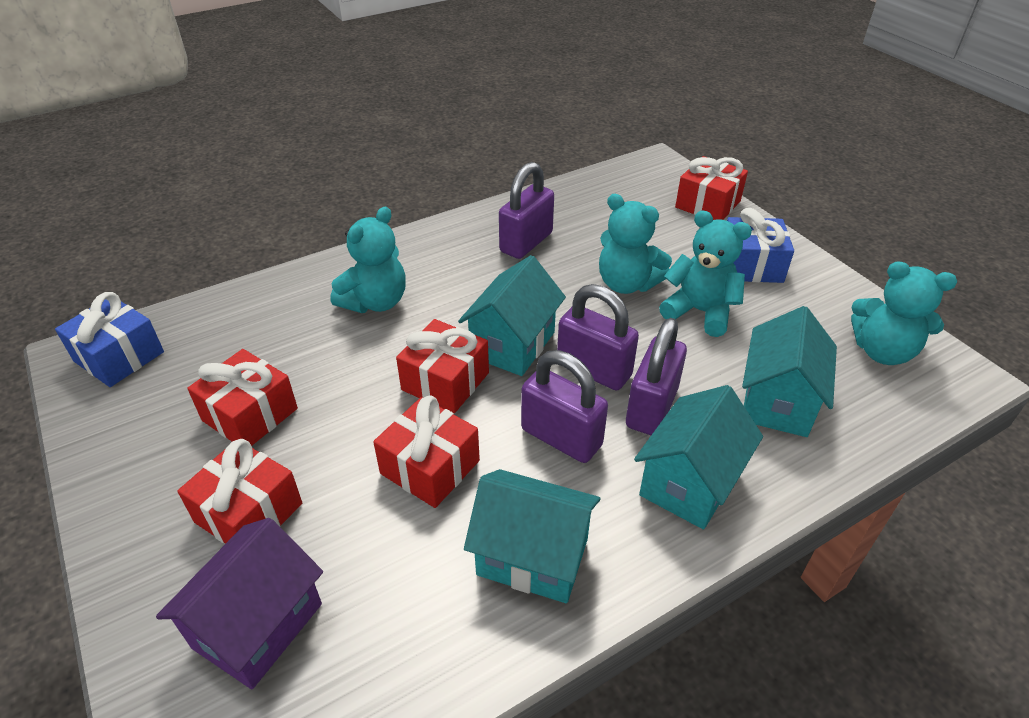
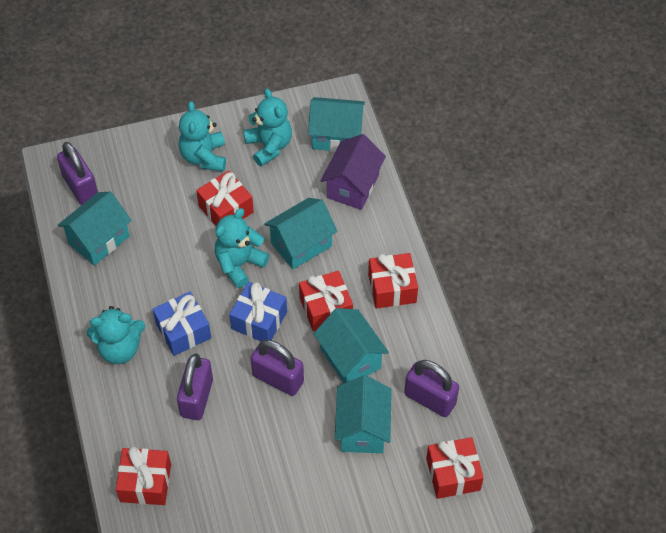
turquoise house: 4 -> 5

